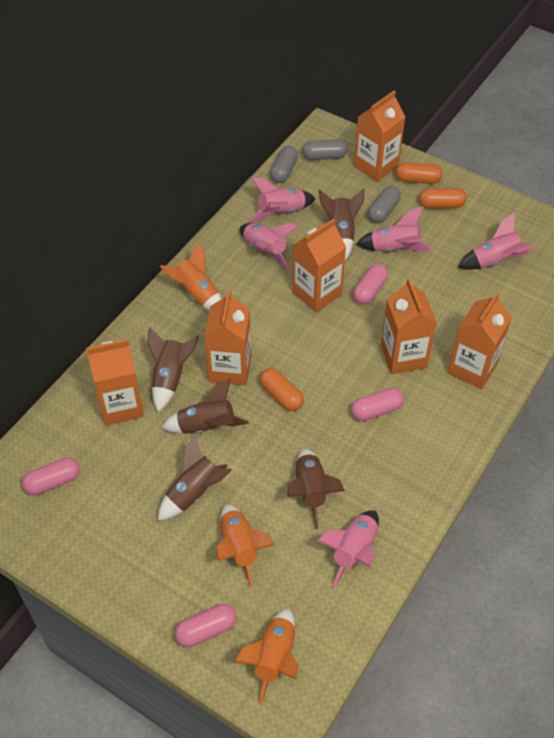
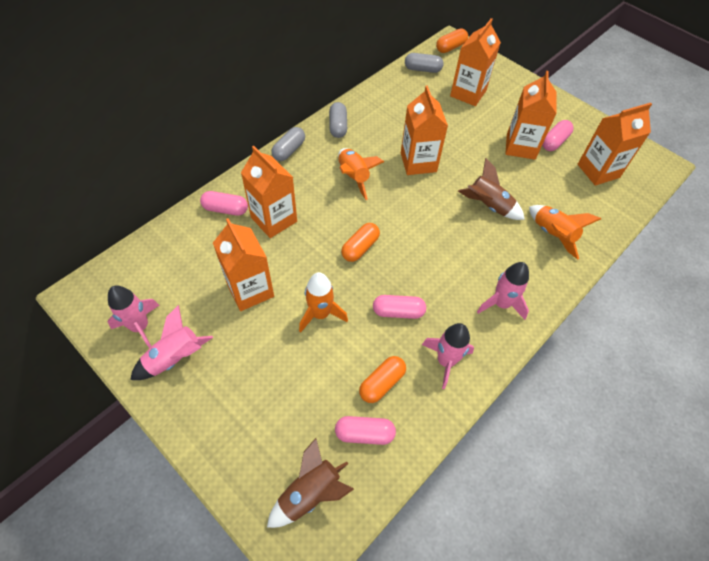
brown rocket: 5 -> 2
pink rocket: 5 -> 4

